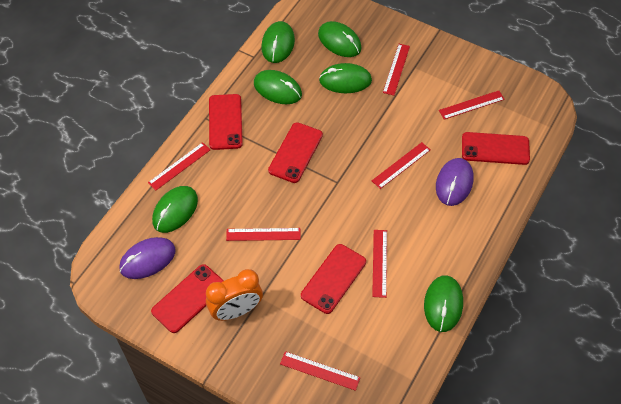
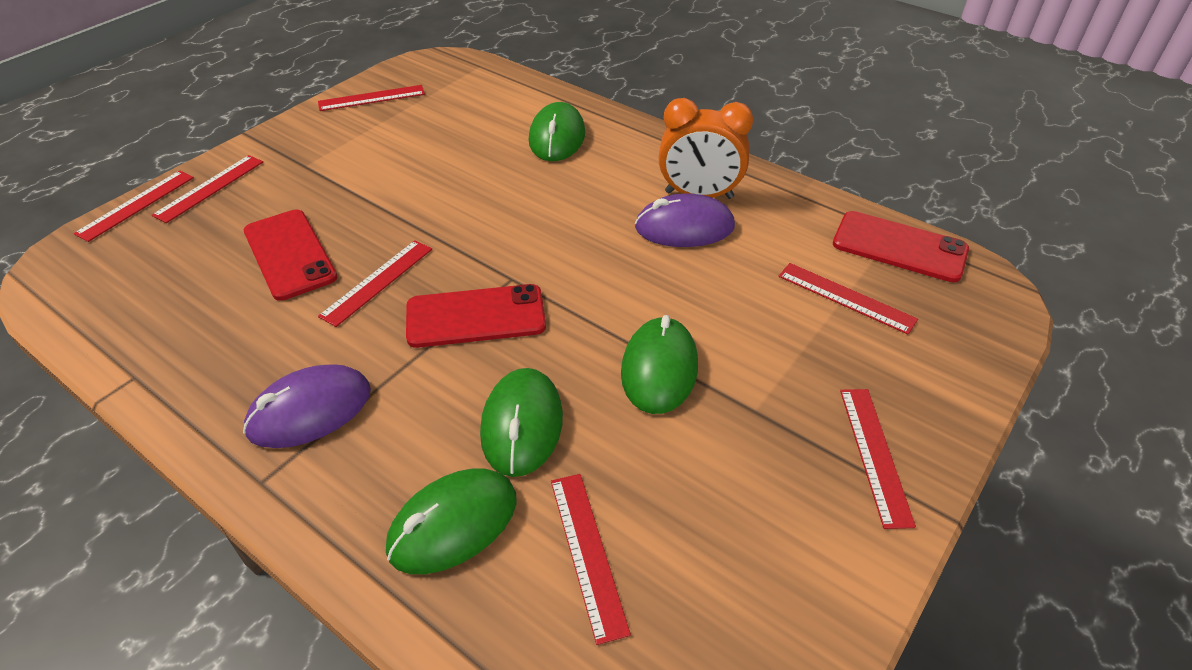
green mouse: 6 -> 4
red phone: 5 -> 3

